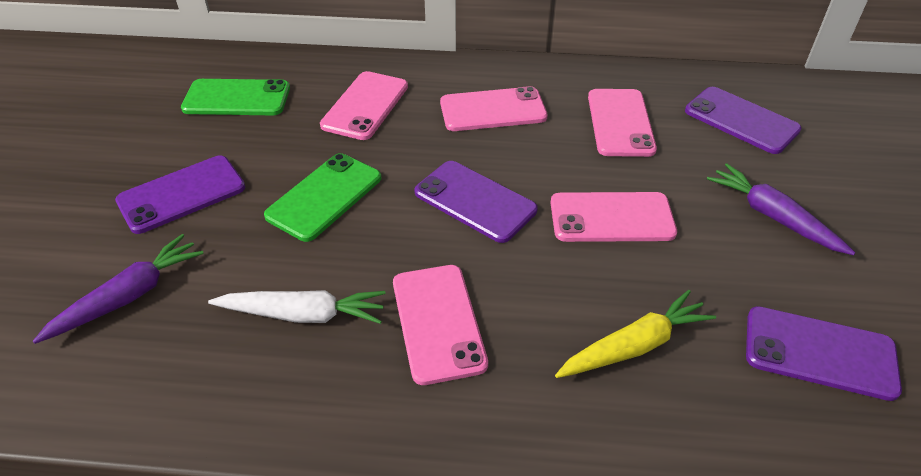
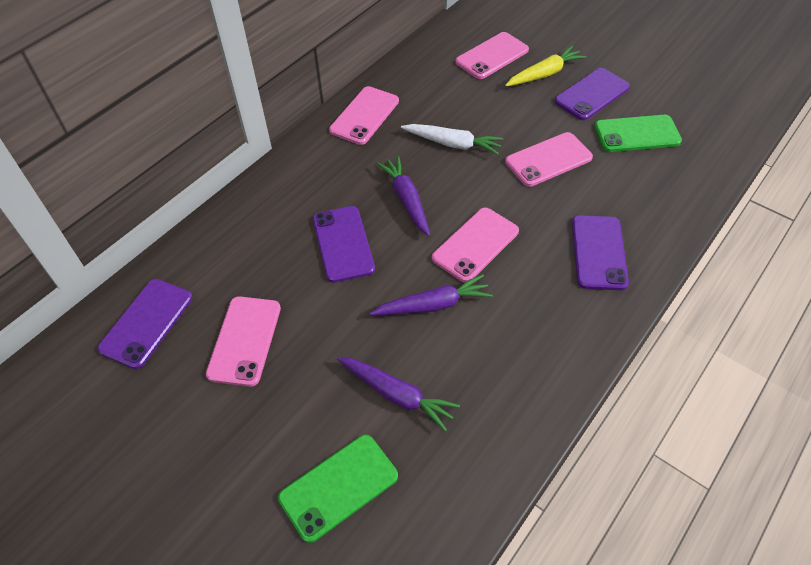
purple carrot: 2 -> 3

